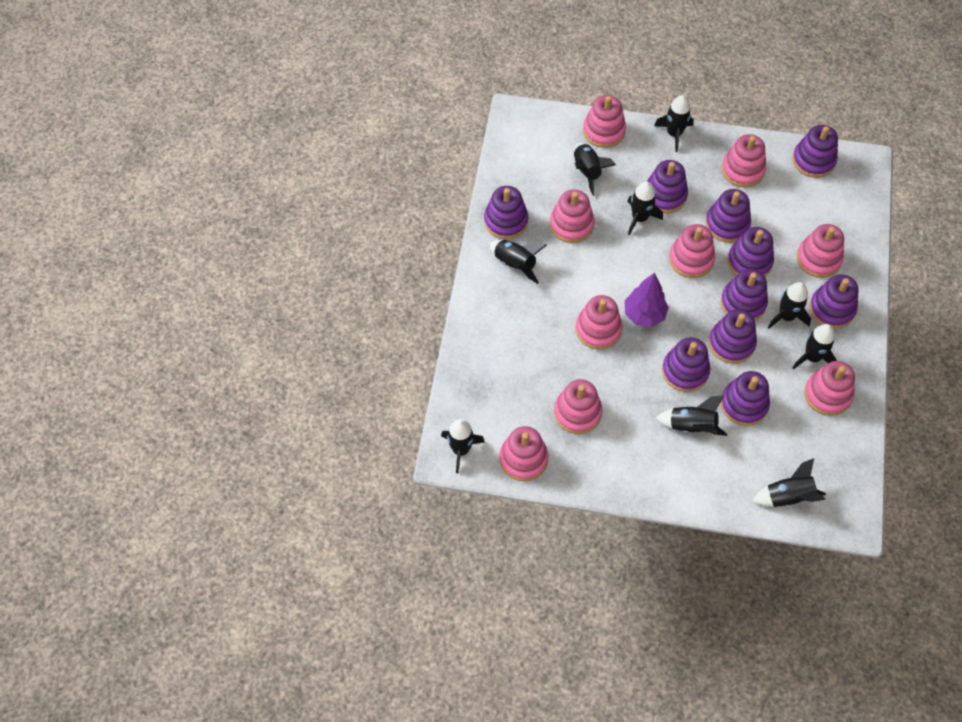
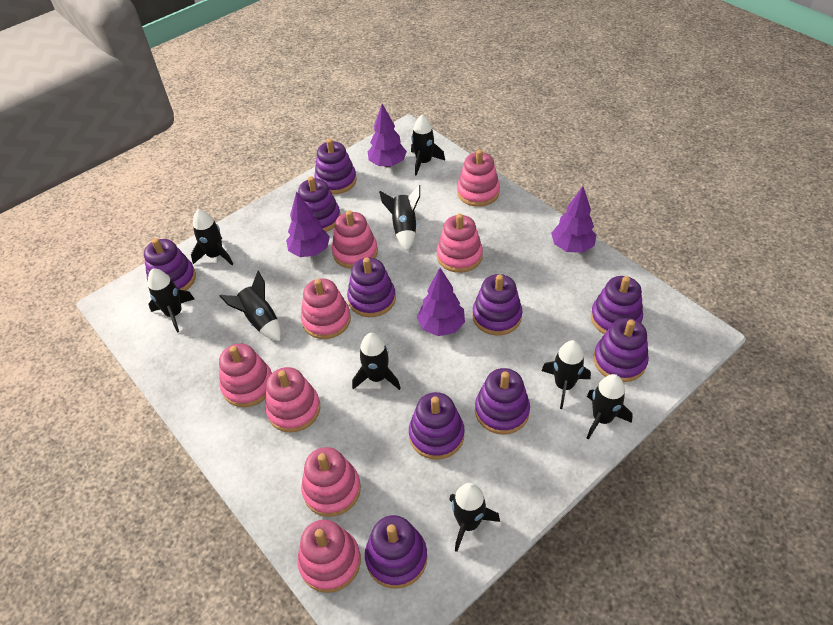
pink stacking toy: 9 -> 8
purple tree: 1 -> 4

